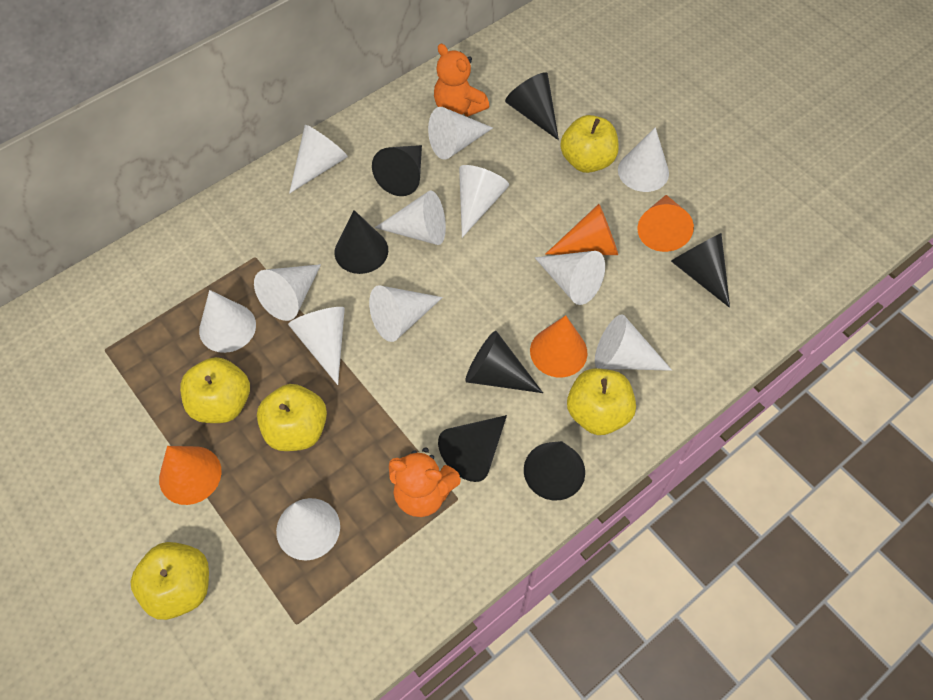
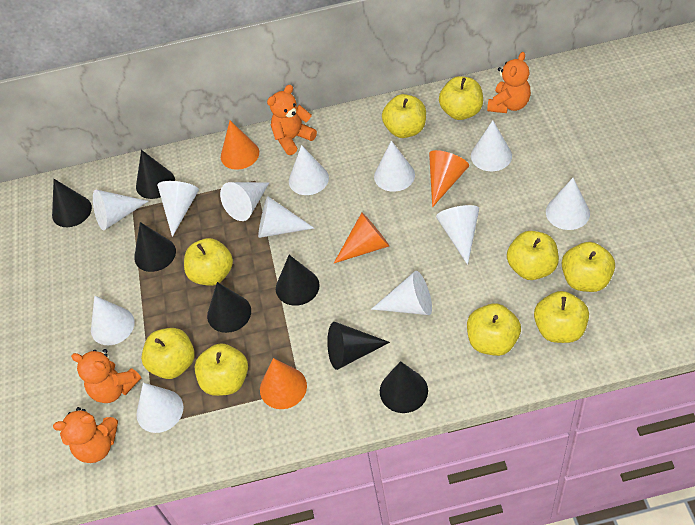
orange teddy bear: 2 -> 4
yellow apple: 5 -> 9

